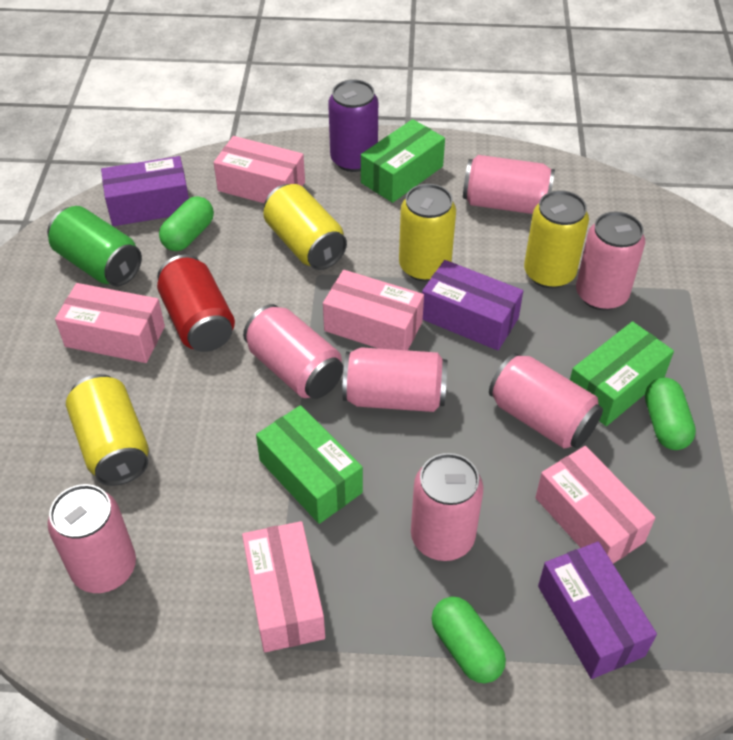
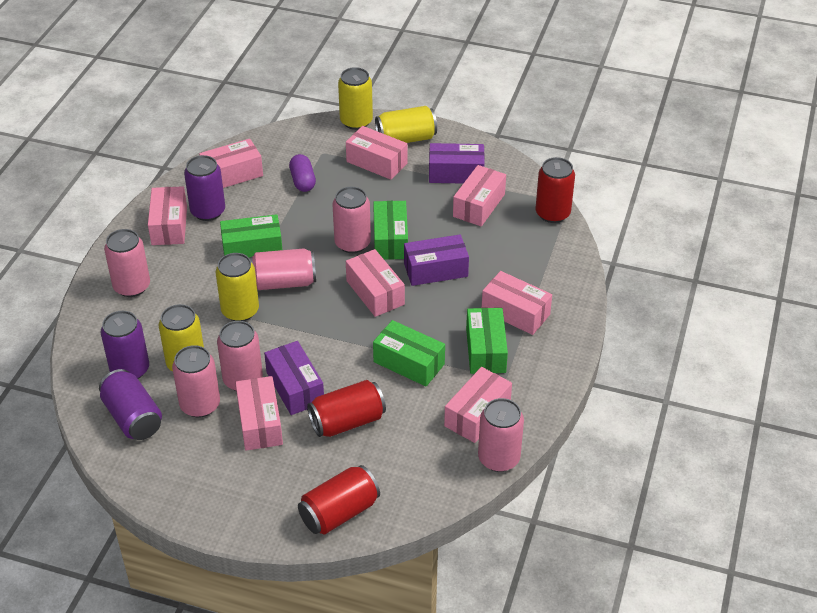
green box: 3 -> 4
green can: 1 -> 0
green capsule: 3 -> 0
pink box: 5 -> 8
pink can: 7 -> 6
purple can: 1 -> 3
purple capsule: 0 -> 1
red can: 1 -> 3

